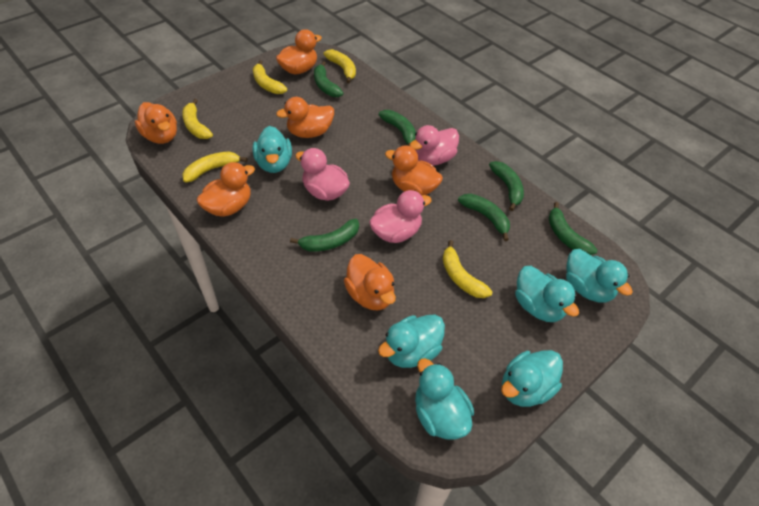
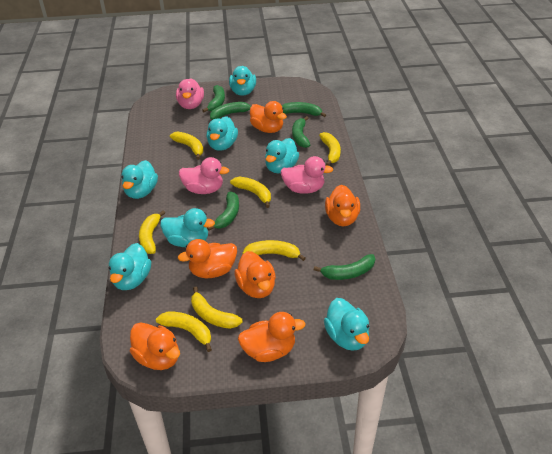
turquoise duck: 6 -> 7
yellow banana: 5 -> 7

